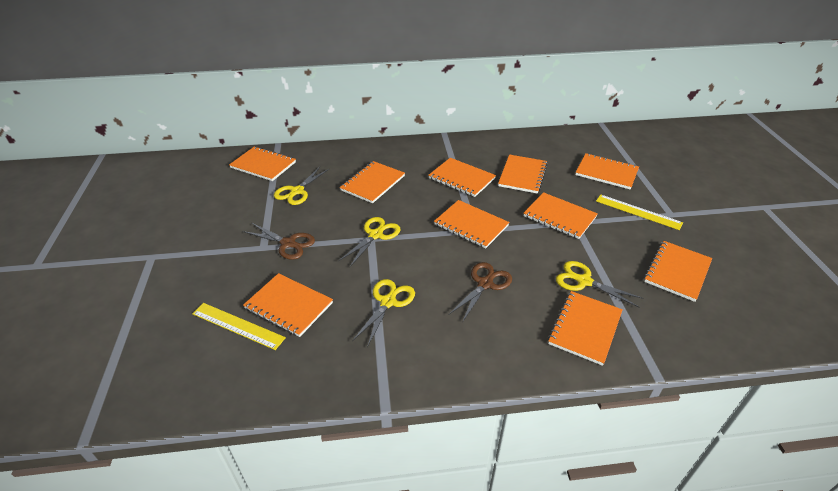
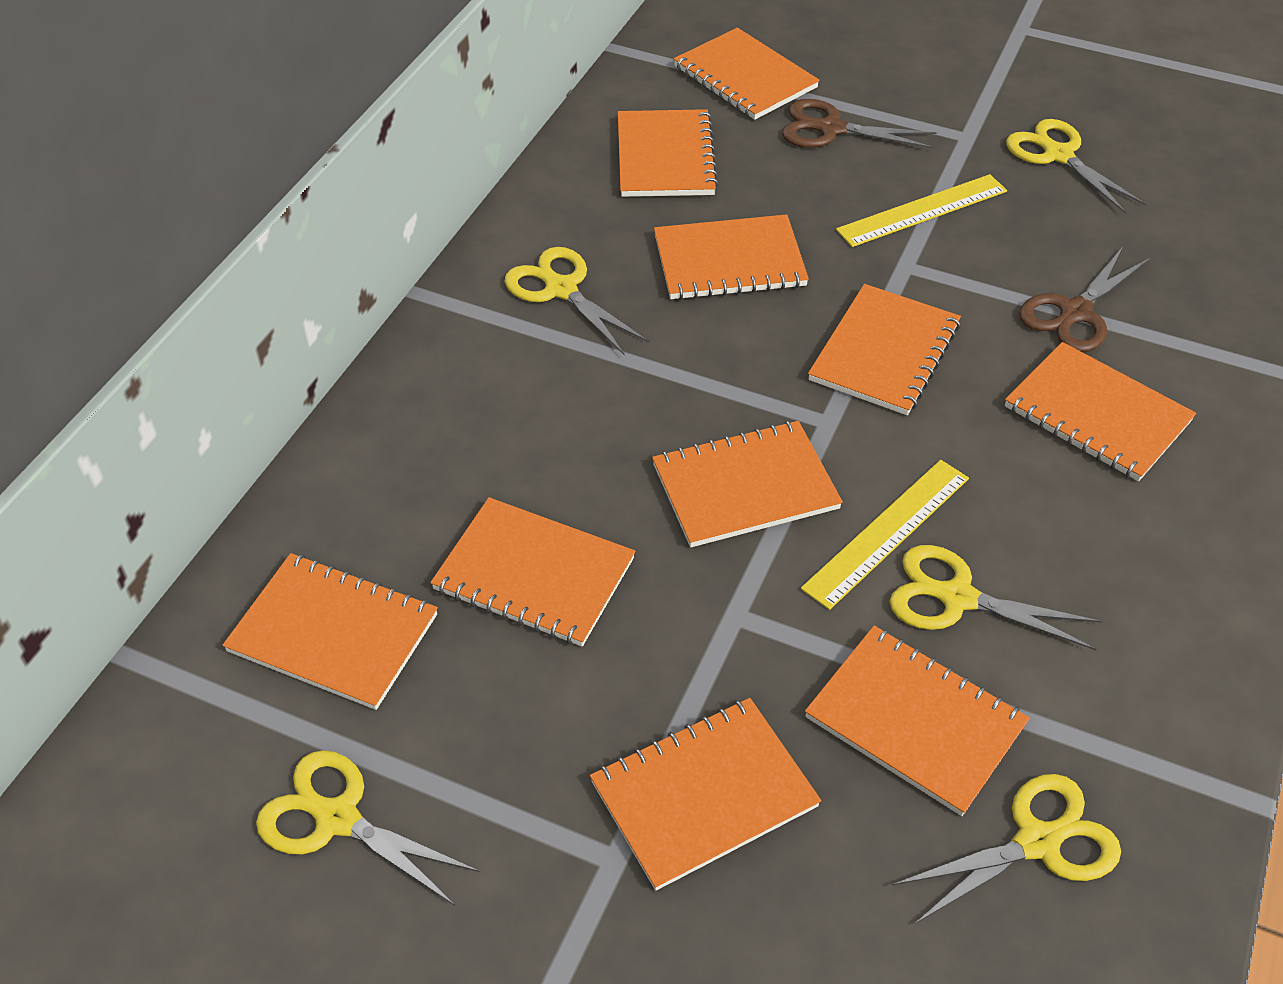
yellow scissors: 4 -> 5

